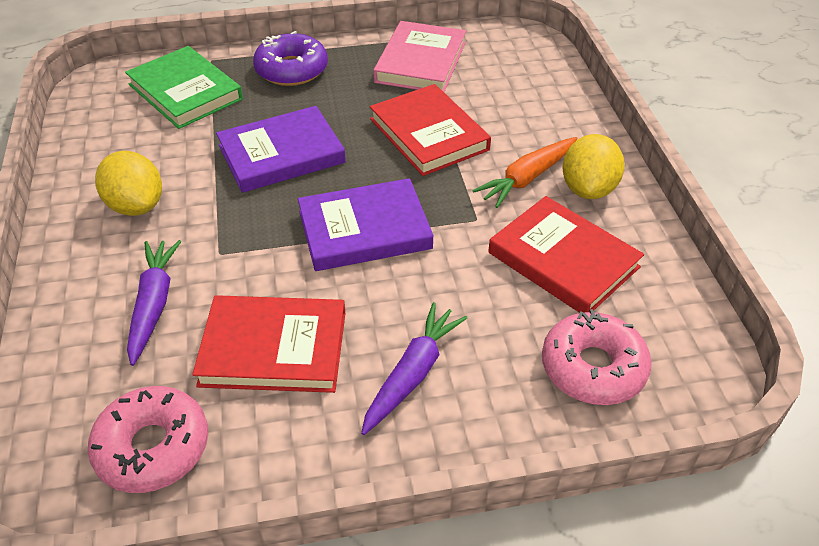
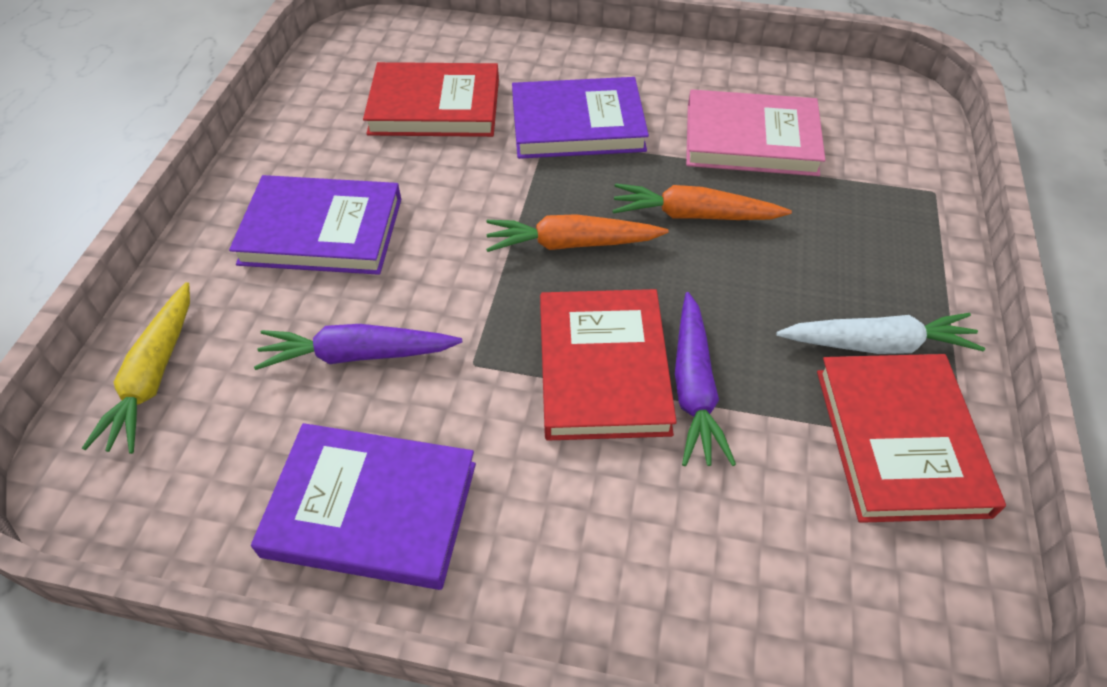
green book: 1 -> 0
orange carrot: 1 -> 2
pink donut: 2 -> 0
purple book: 2 -> 3
purple donut: 1 -> 0
white carrot: 0 -> 1
yellow carrot: 0 -> 1
yellow lemon: 2 -> 0

